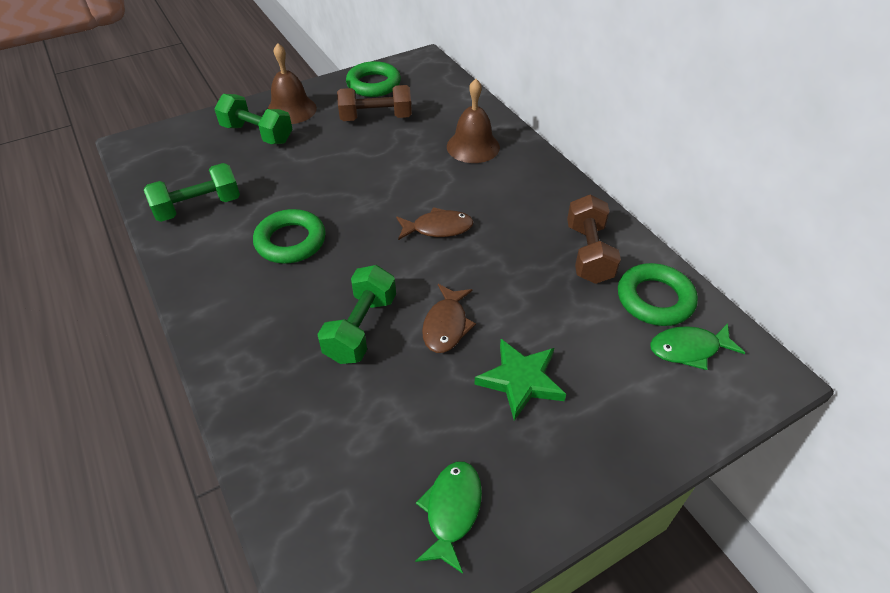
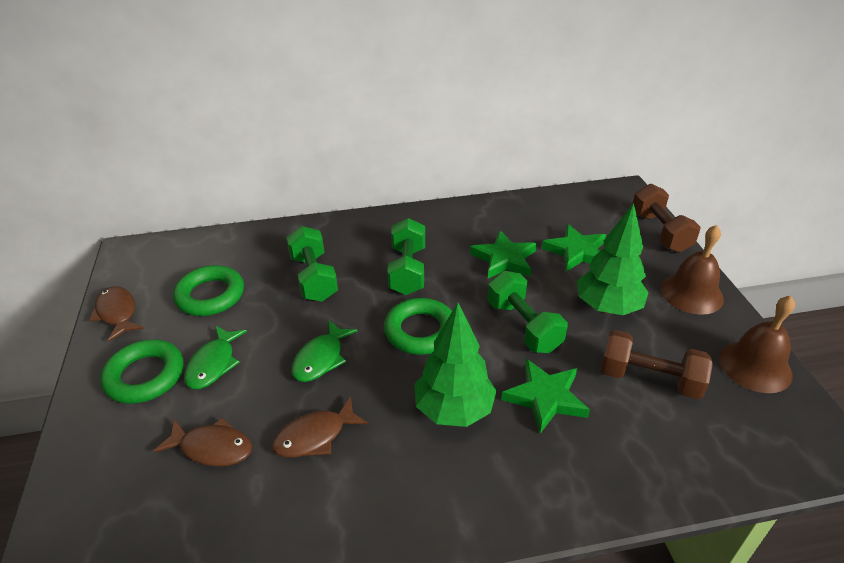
brown fish: 2 -> 3
green star: 1 -> 3
green tree: 0 -> 2

